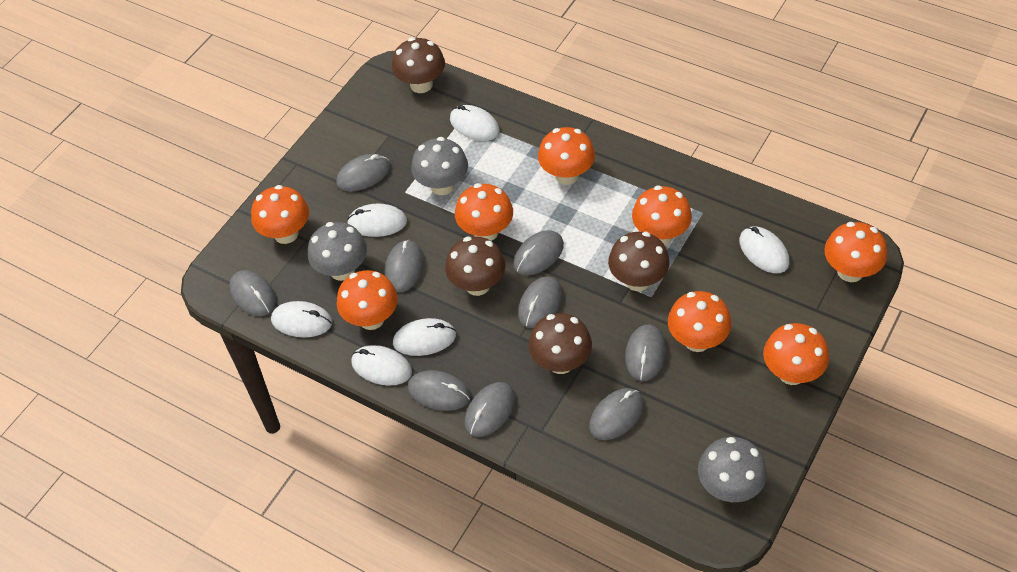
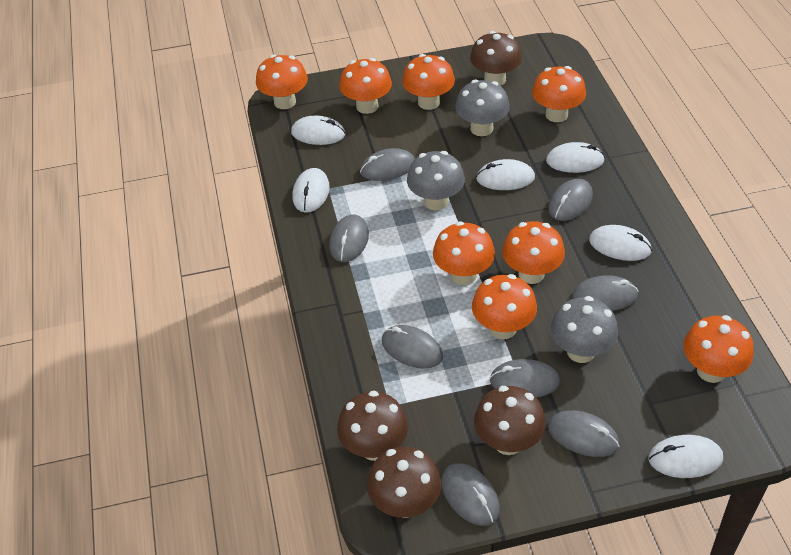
grey mouse: 9 -> 8

